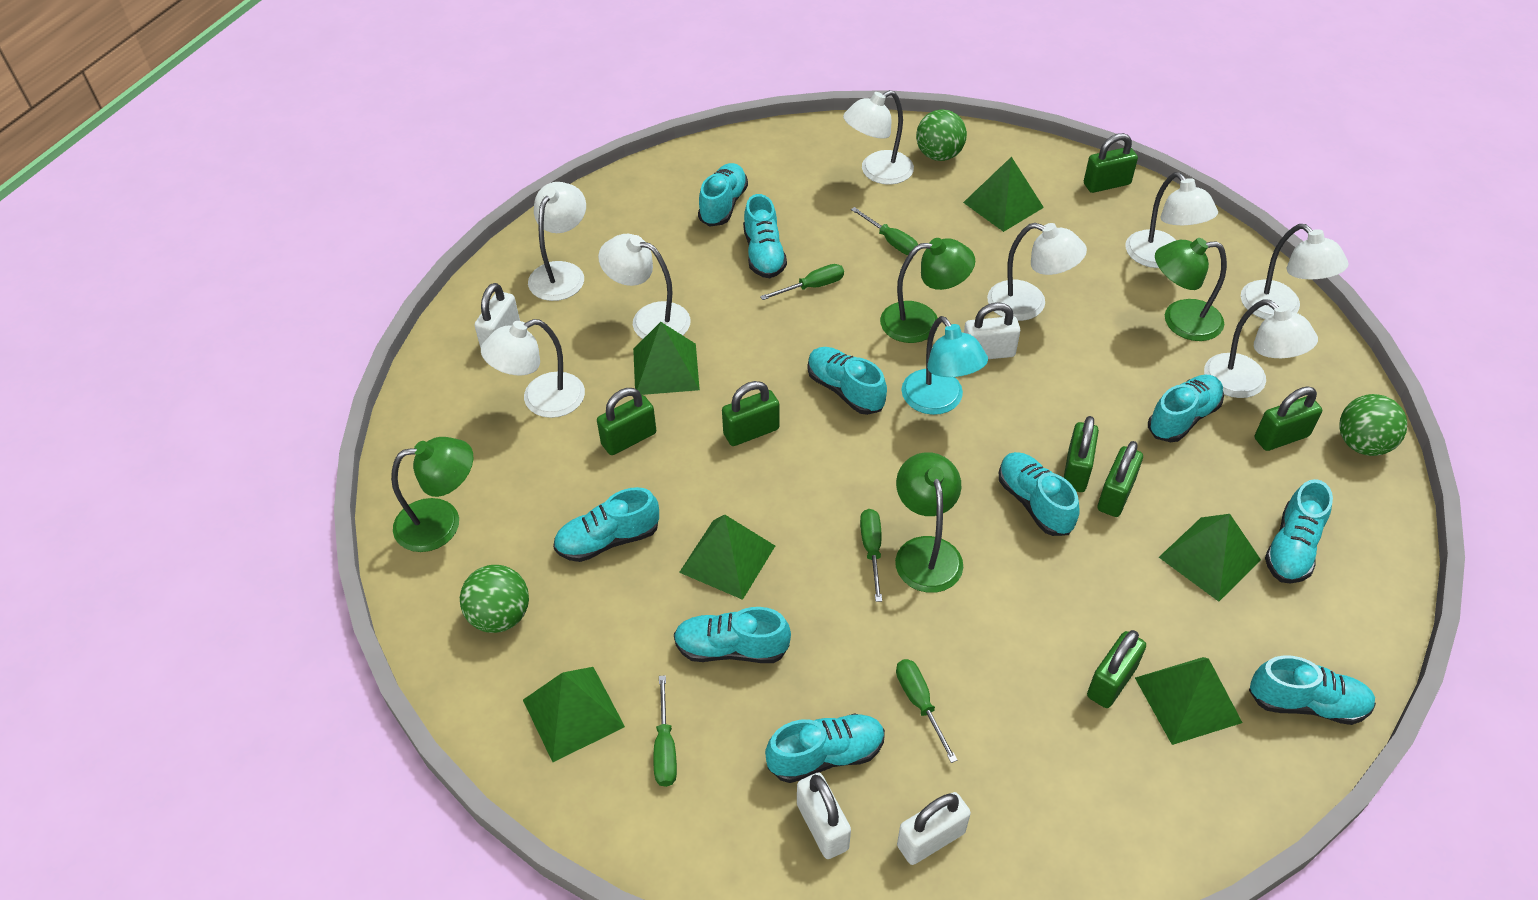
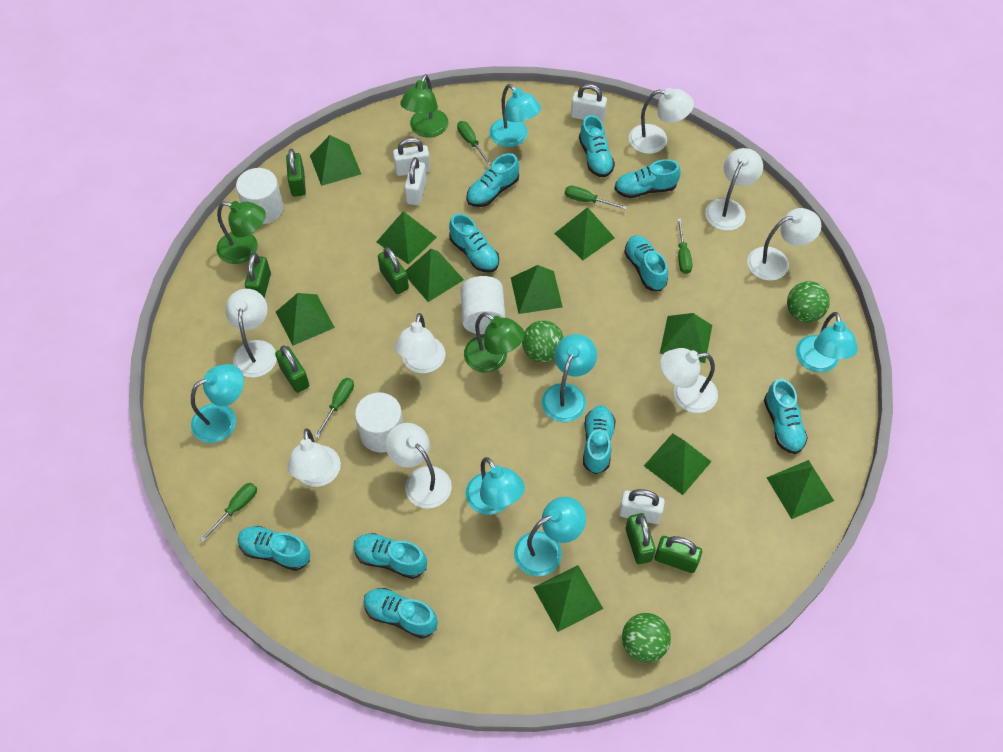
green lamp: 4 -> 3
green padlock: 7 -> 6
green pyramid: 6 -> 10
turquoise lamp: 1 -> 6
white cylinder: 0 -> 3

